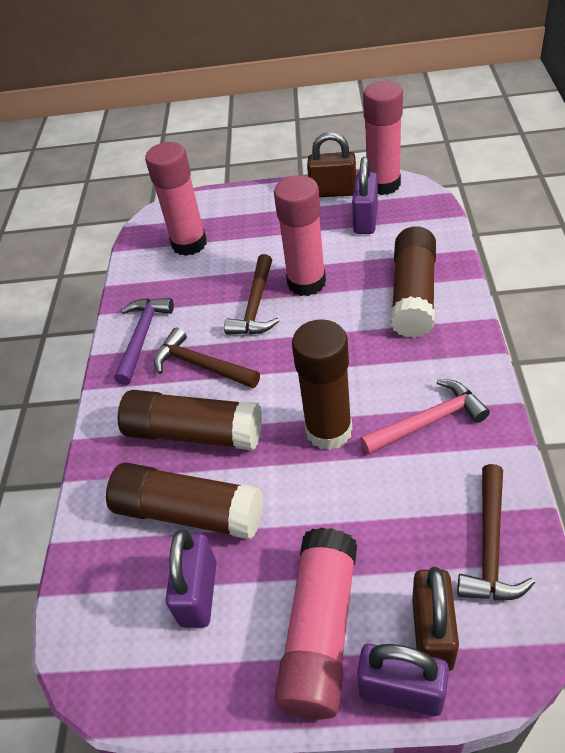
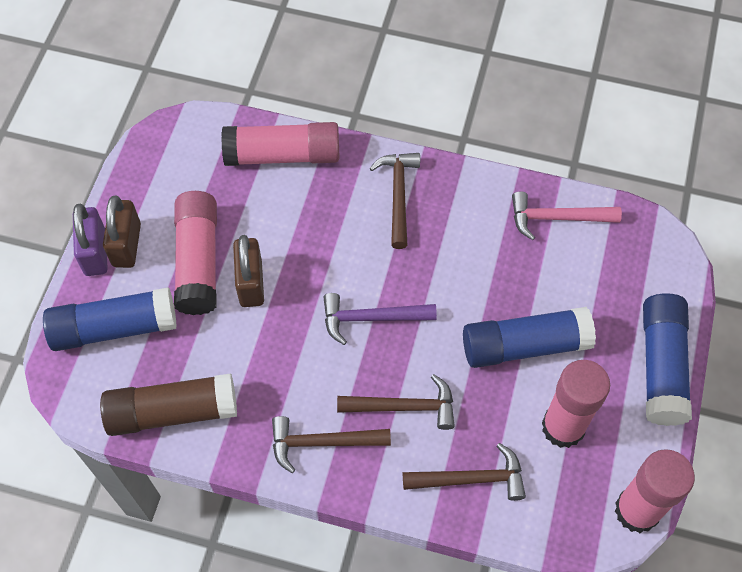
blue glue stick: 0 -> 3
brown glue stick: 4 -> 1
brown hammer: 3 -> 4
purple padlock: 3 -> 1

